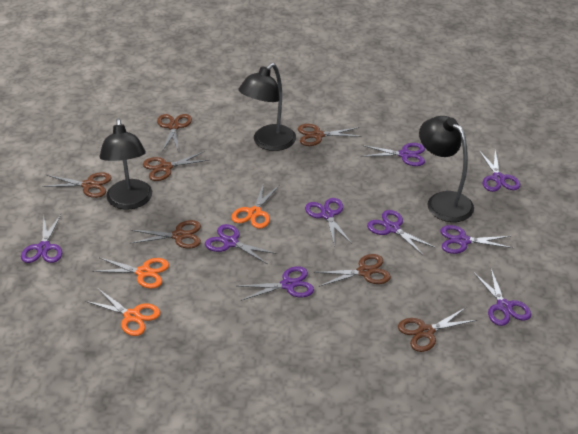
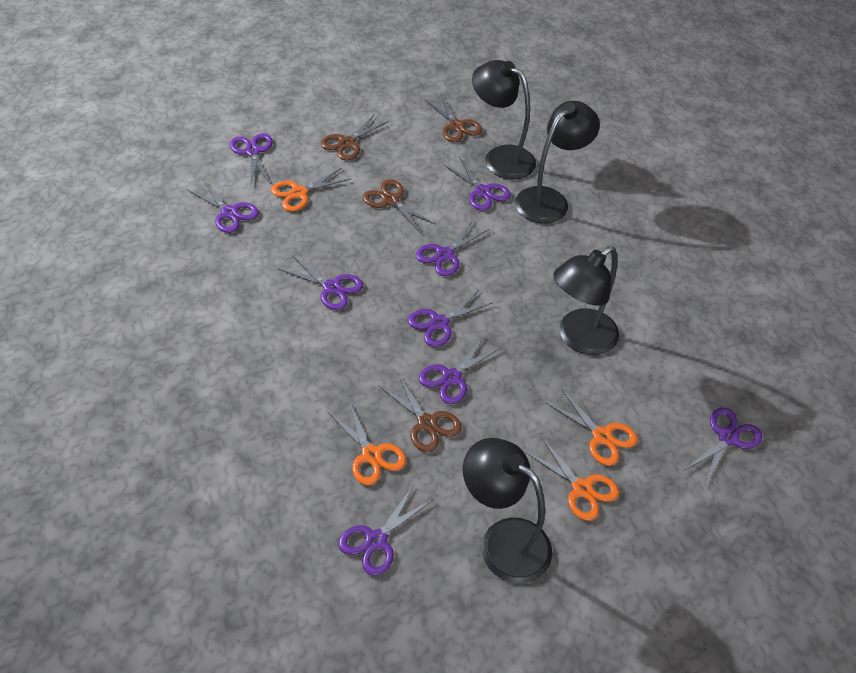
black lamp: 3 -> 4
brown scissors: 7 -> 4
orange scissors: 3 -> 4

